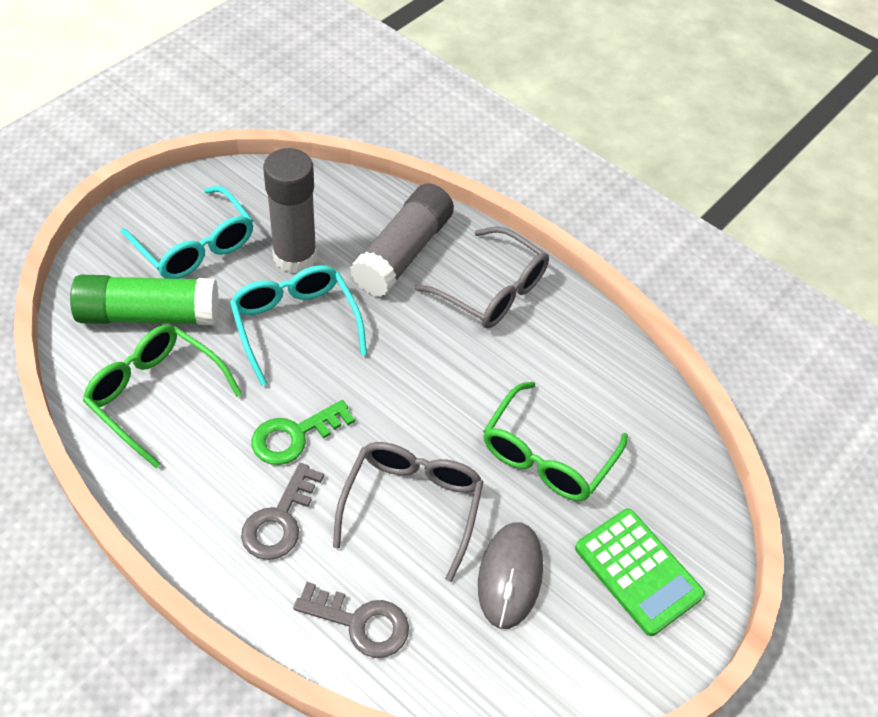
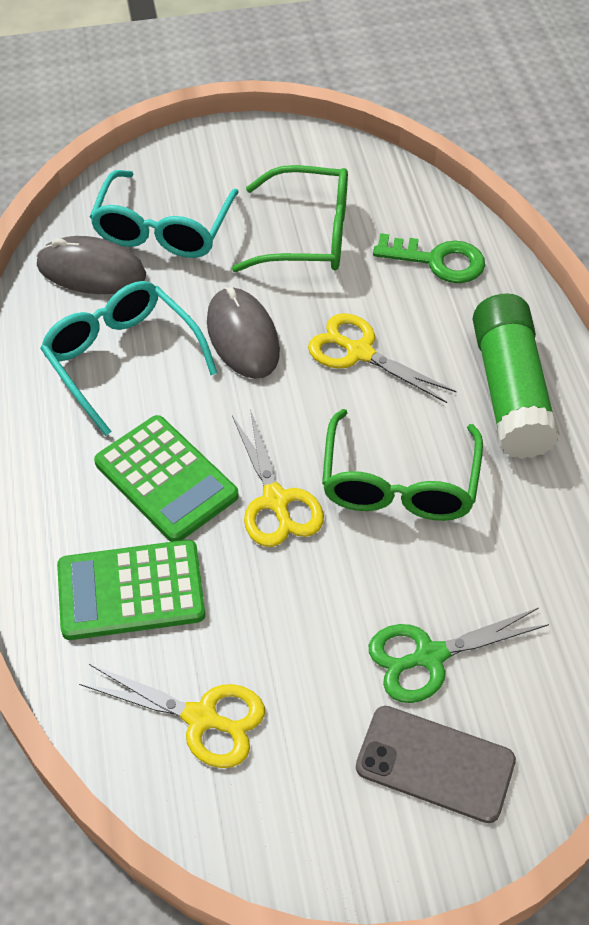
green calculator: 1 -> 2
green scissors: 0 -> 1
grey glasses: 2 -> 0
grey glue stick: 2 -> 0
grey key: 2 -> 0
grey mouse: 1 -> 2
grey phone: 0 -> 1
yellow scissors: 0 -> 3

